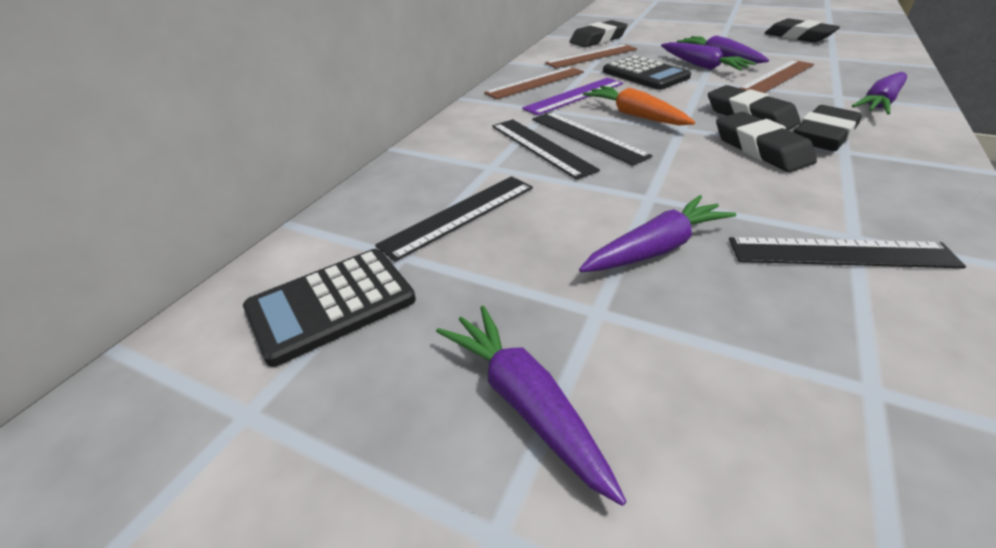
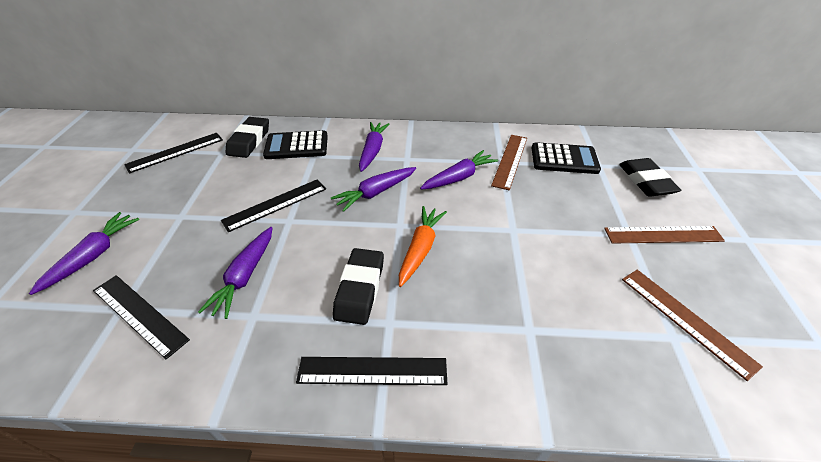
black eraser: 5 -> 3
purple ruler: 1 -> 0

